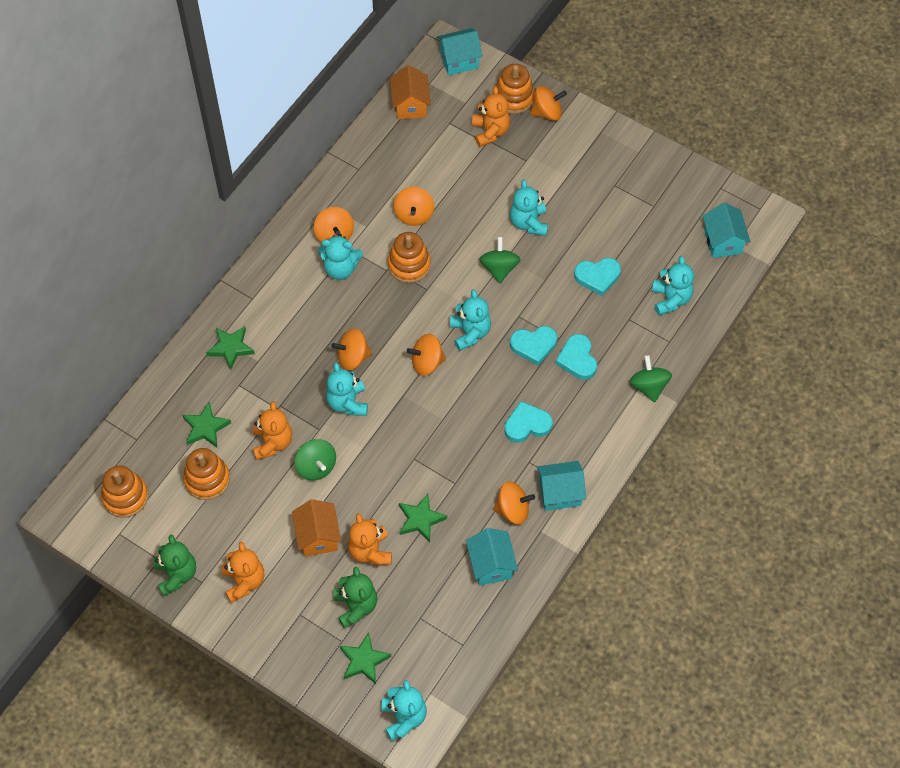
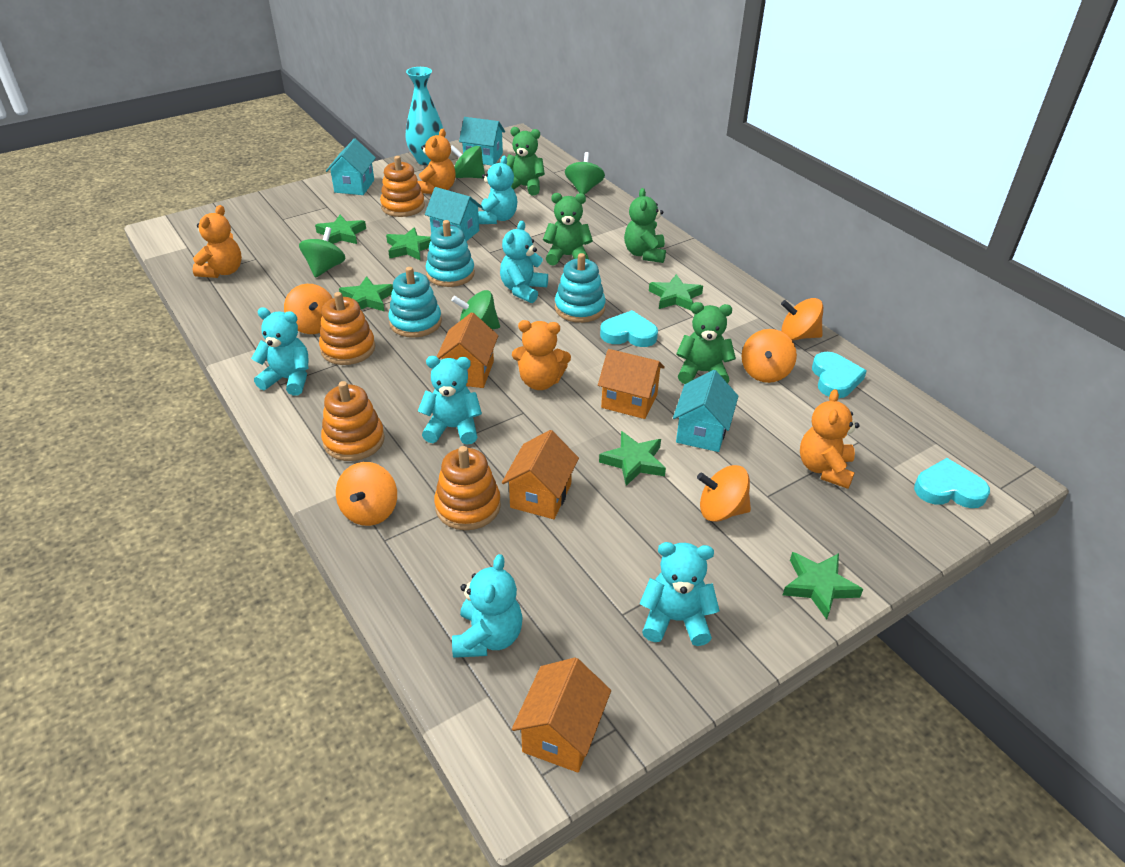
green spinning top: 3 -> 4
green star: 4 -> 6
green teddy bear: 2 -> 4
orange house: 2 -> 4
orange spinning top: 6 -> 5
turquoise heart: 4 -> 3
turquoise stacking toy: 0 -> 3
turquoise vase: 0 -> 1

